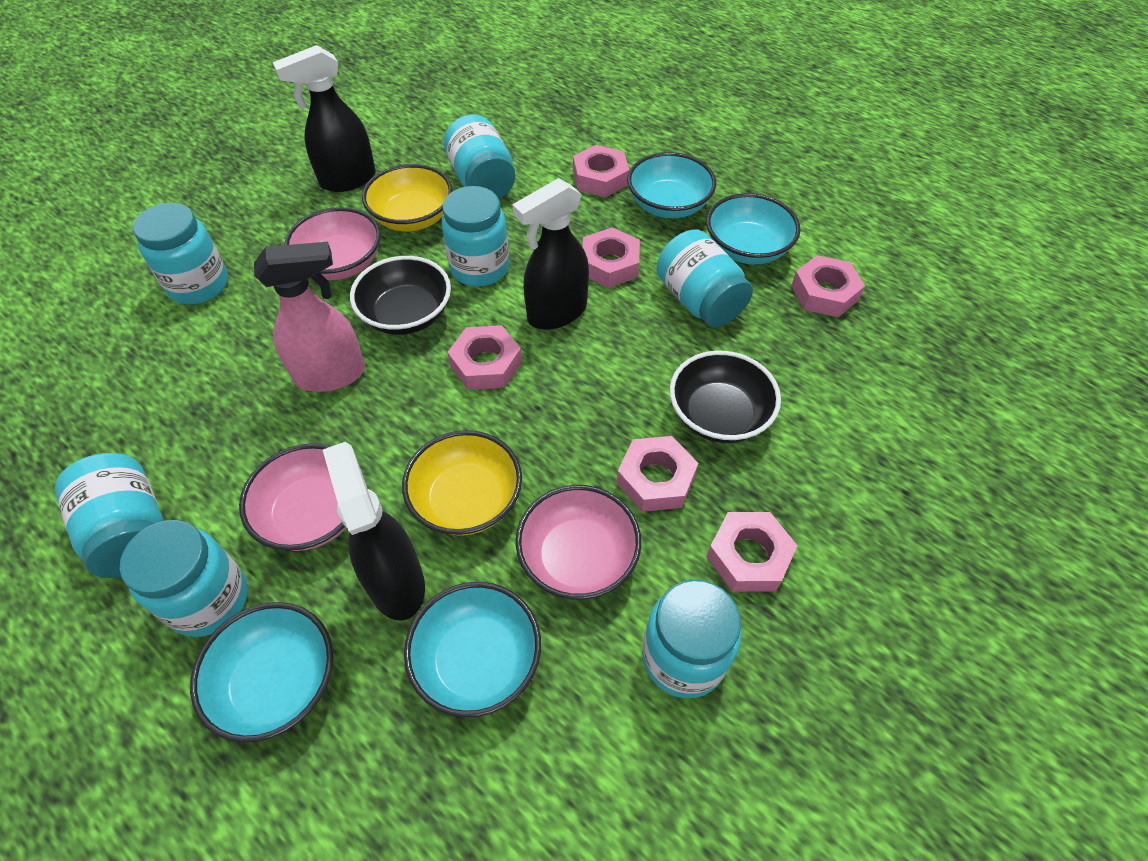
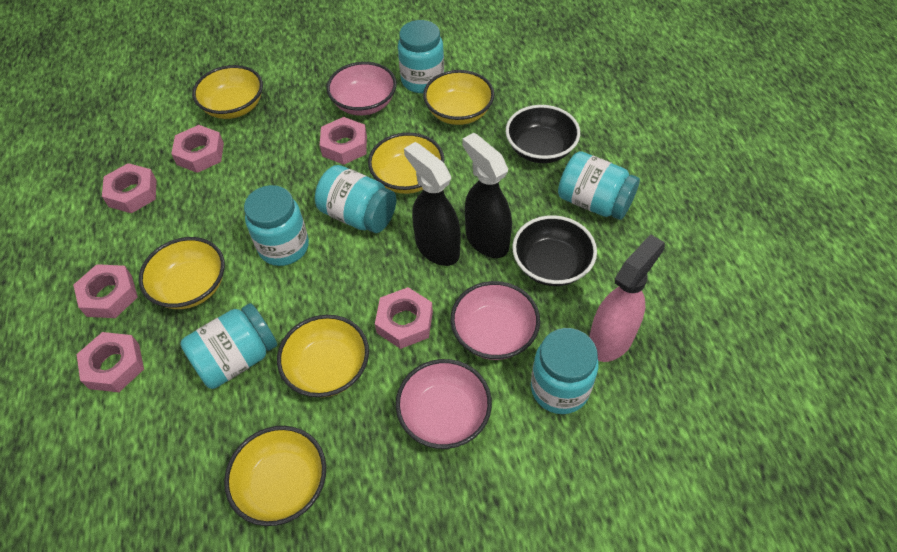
black spray bottle: 3 -> 2
turquoise bowl: 4 -> 0
turquoise jar: 7 -> 6
yellow bowl: 2 -> 6

